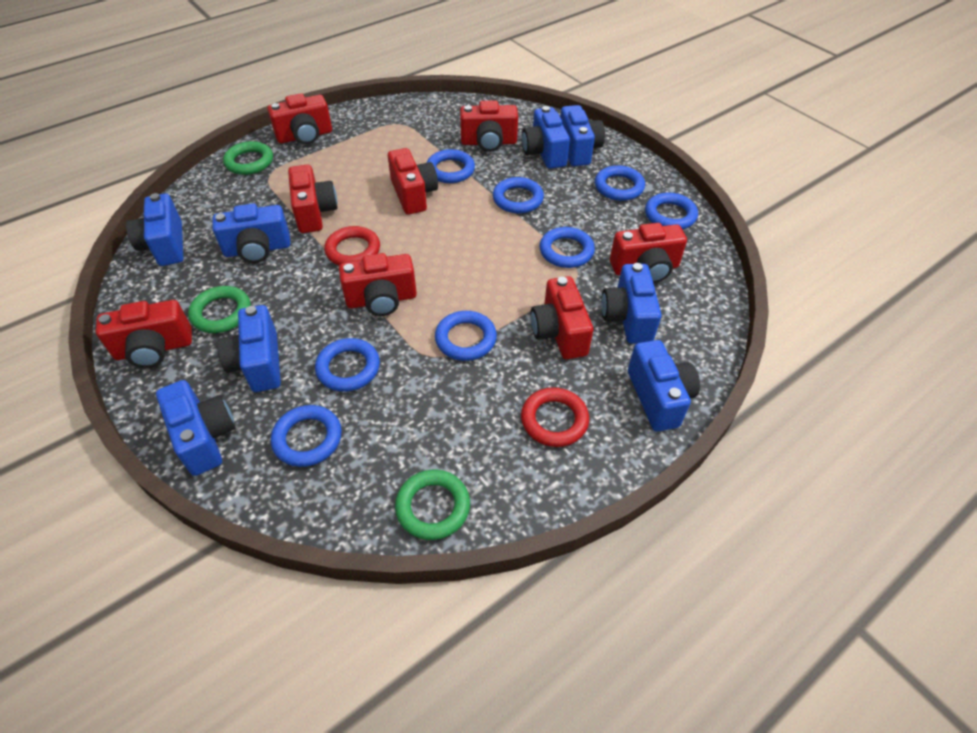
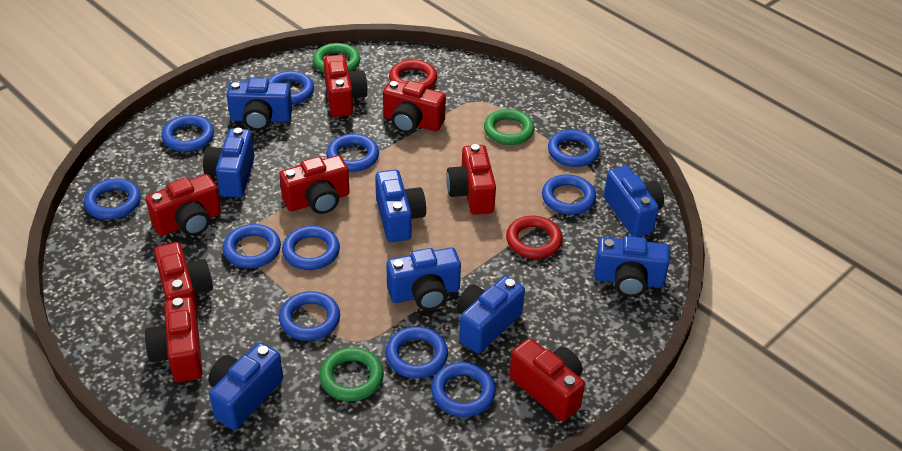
blue ring: 8 -> 11

